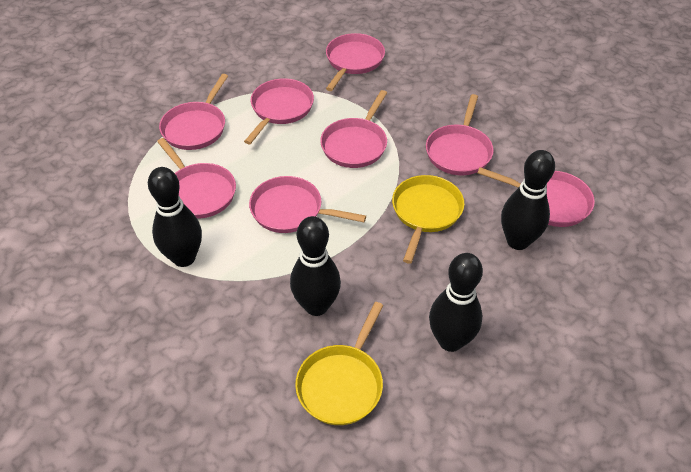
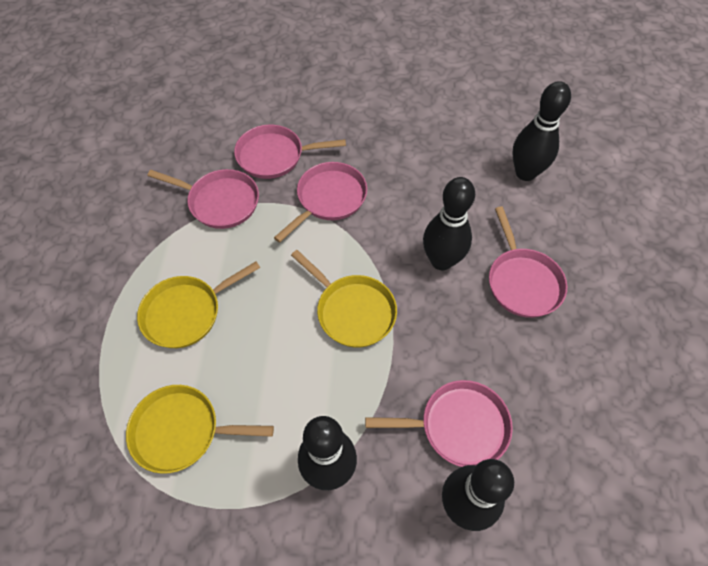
pink pan: 8 -> 5
yellow pan: 2 -> 3

